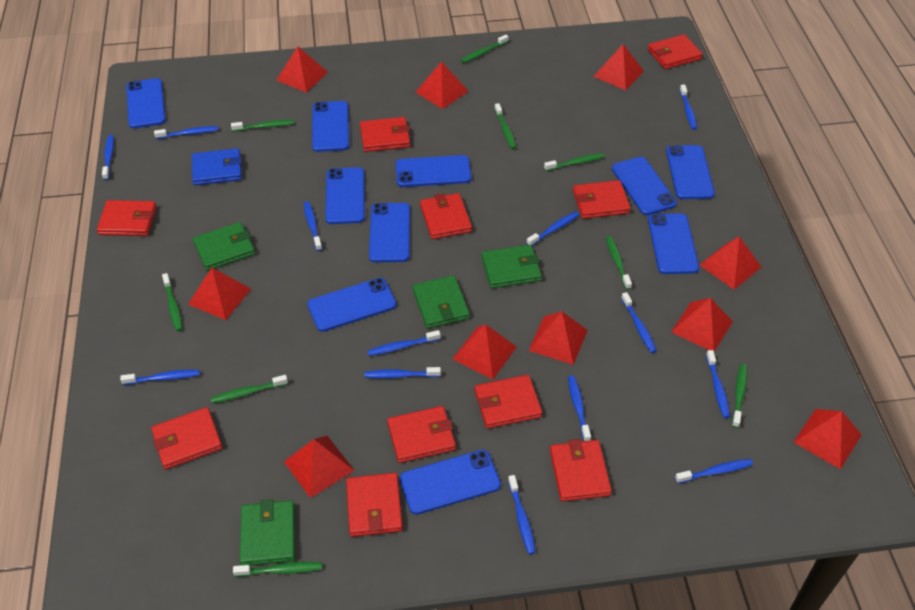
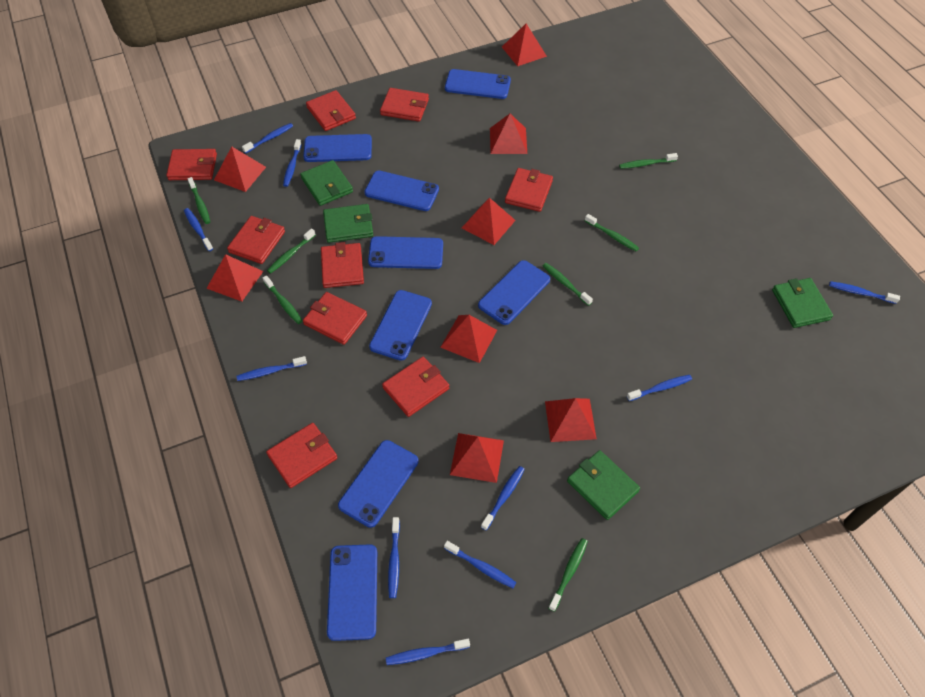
blue phone: 10 -> 8
blue toothbrush: 13 -> 10
blue wallet: 1 -> 0
green toothbrush: 9 -> 7
red pyramid: 10 -> 8
red wallet: 10 -> 9

